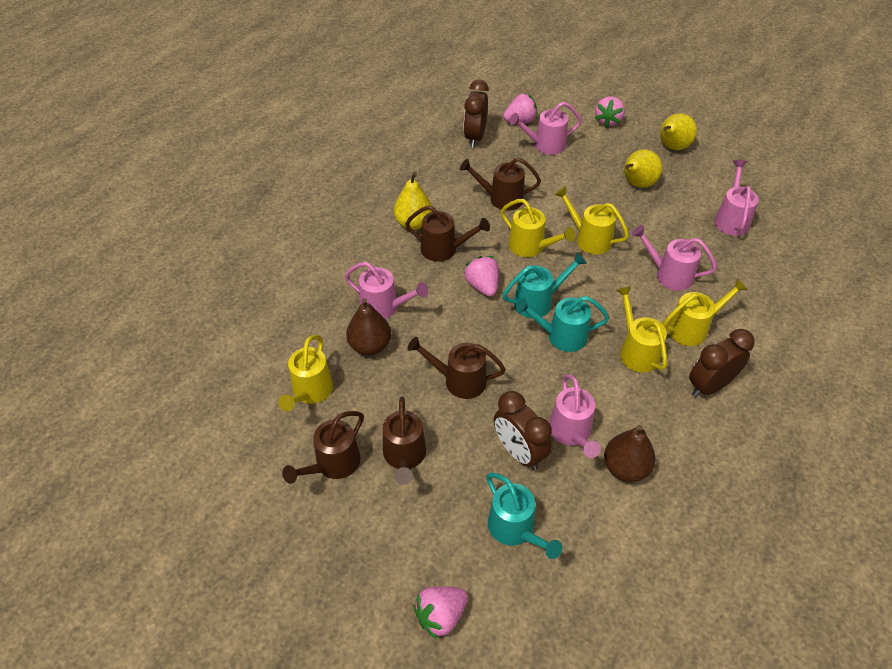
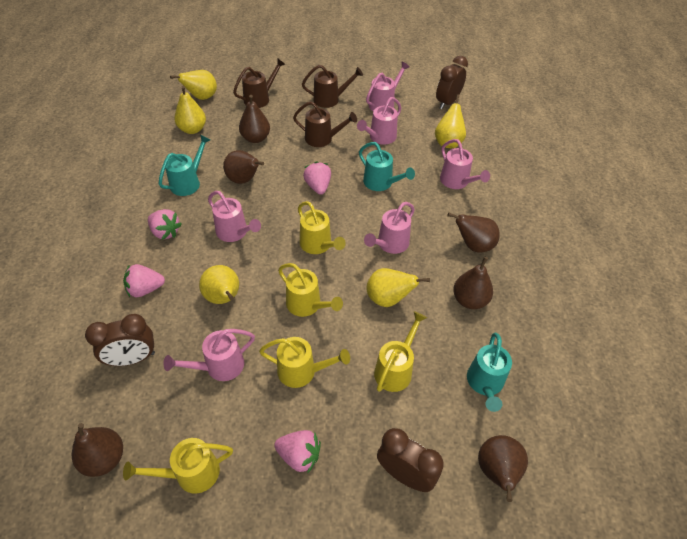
brown pear: 2 -> 6
brown watering can: 5 -> 3
pink watering can: 5 -> 6
yellow pear: 3 -> 5

